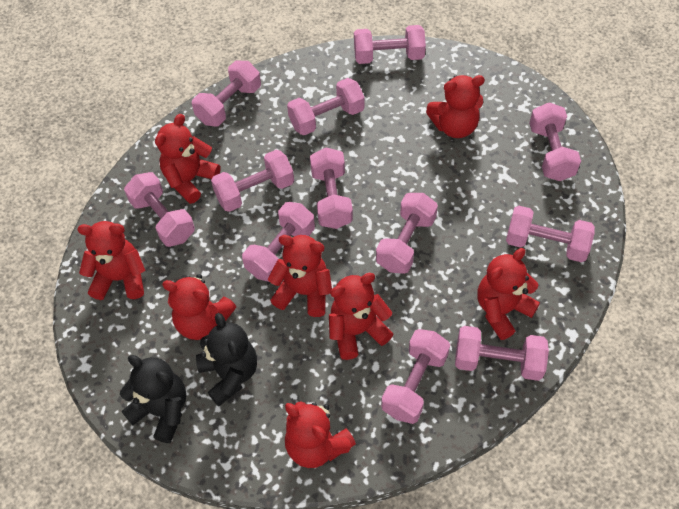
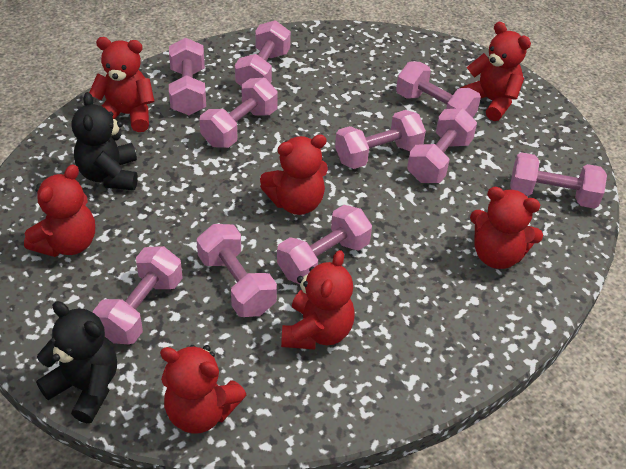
pink dumbbell: 12 -> 10
red teddy bear: 8 -> 7

